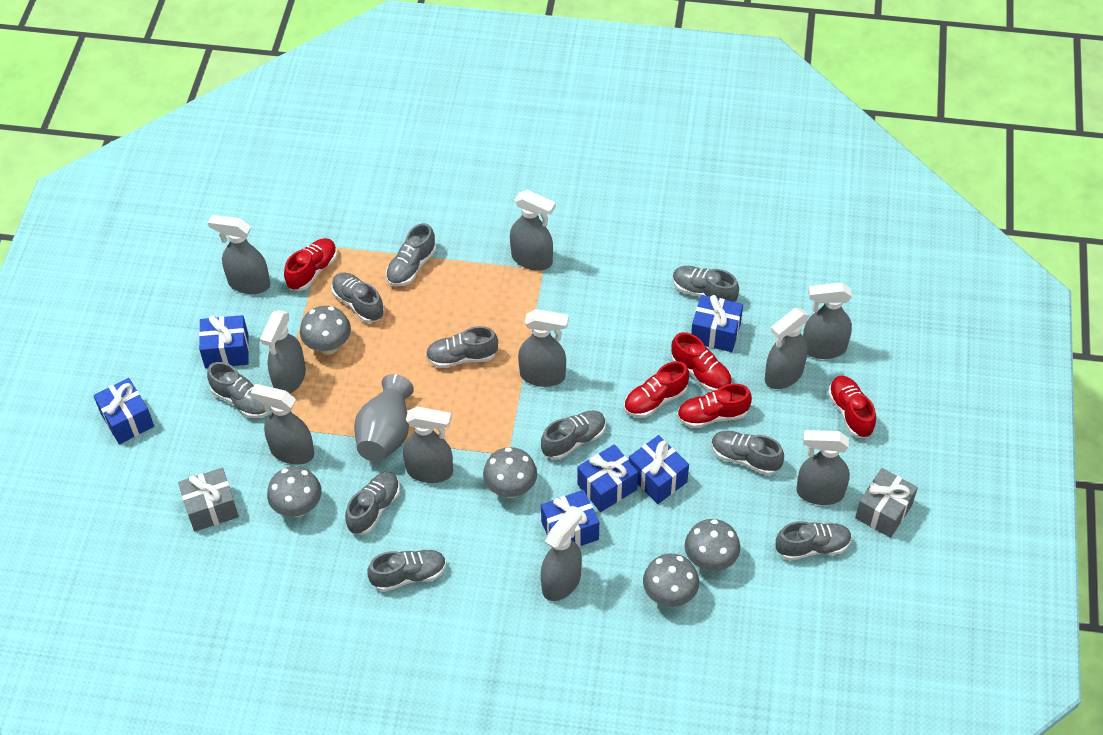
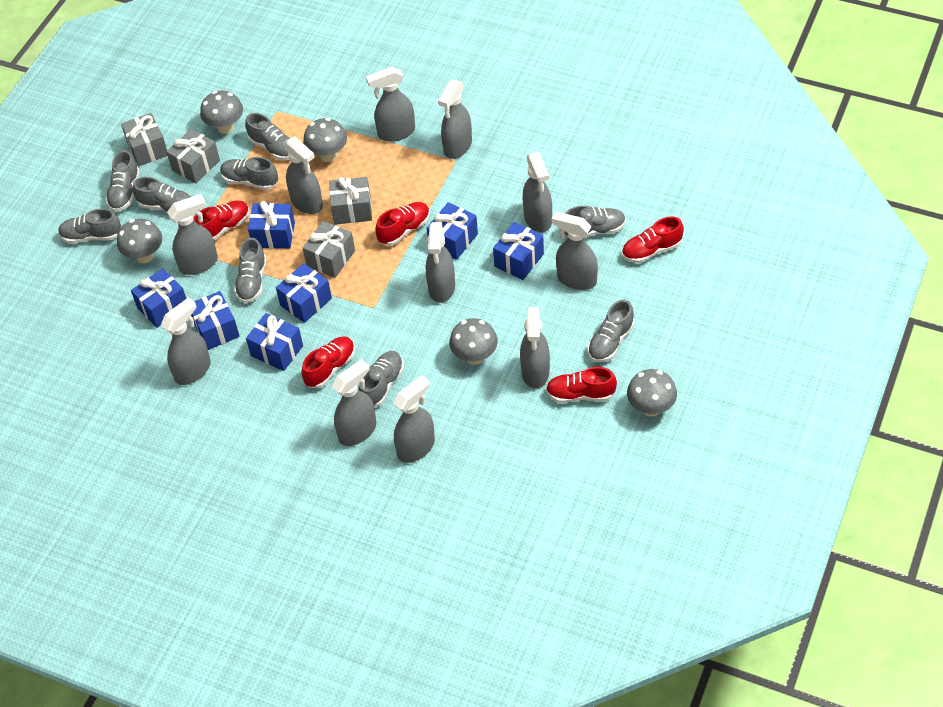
blue gift: 6 -> 7
grey gift: 2 -> 4
grey shoe: 10 -> 9
grey spray bottle: 10 -> 11
grey vase: 1 -> 0

